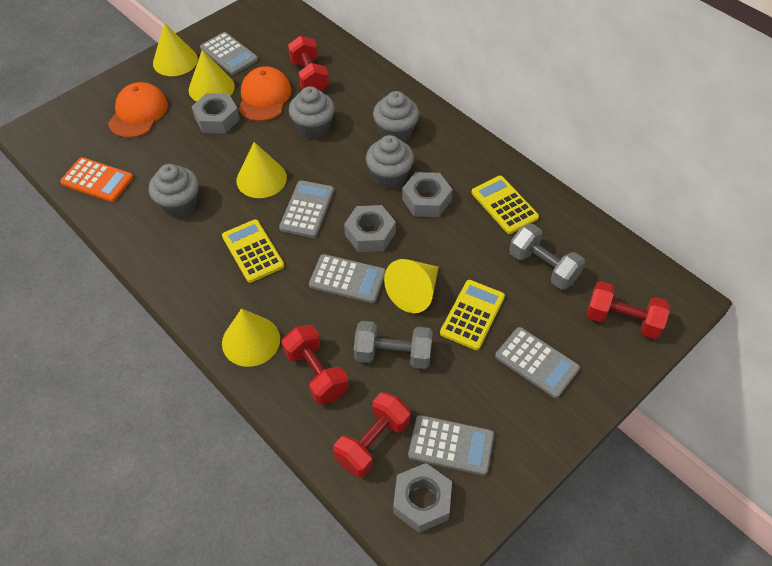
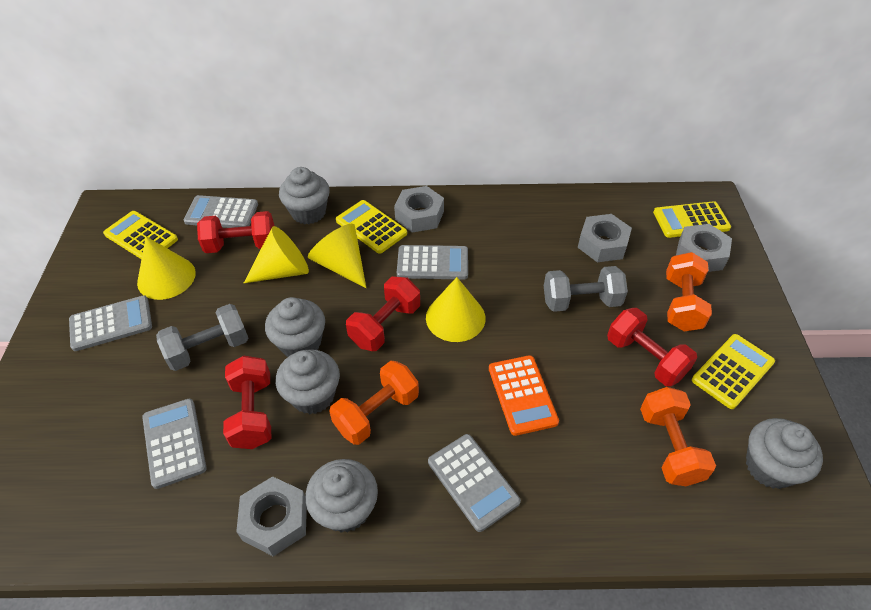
grey cupcake: 4 -> 5
orange cap: 2 -> 0
orange dumbbell: 0 -> 3
yellow calculator: 3 -> 4
yellow cone: 5 -> 4

